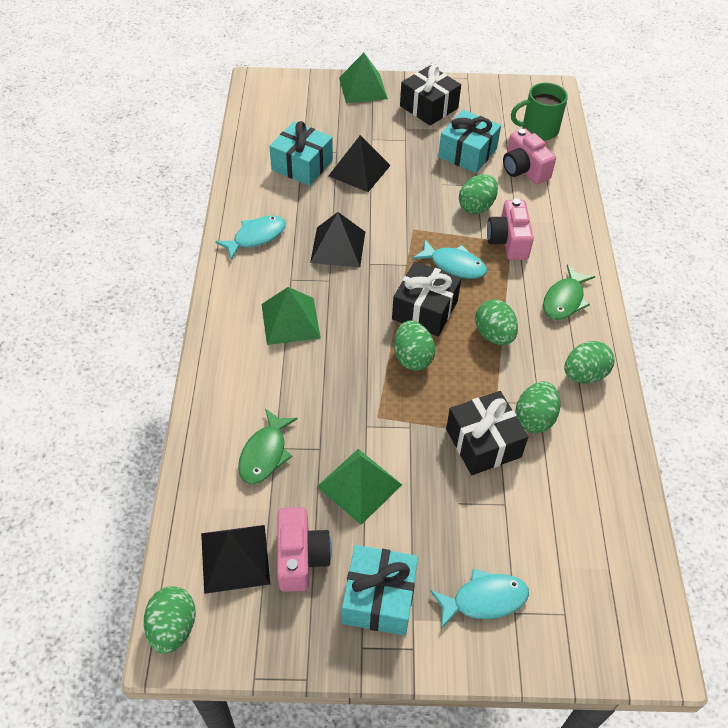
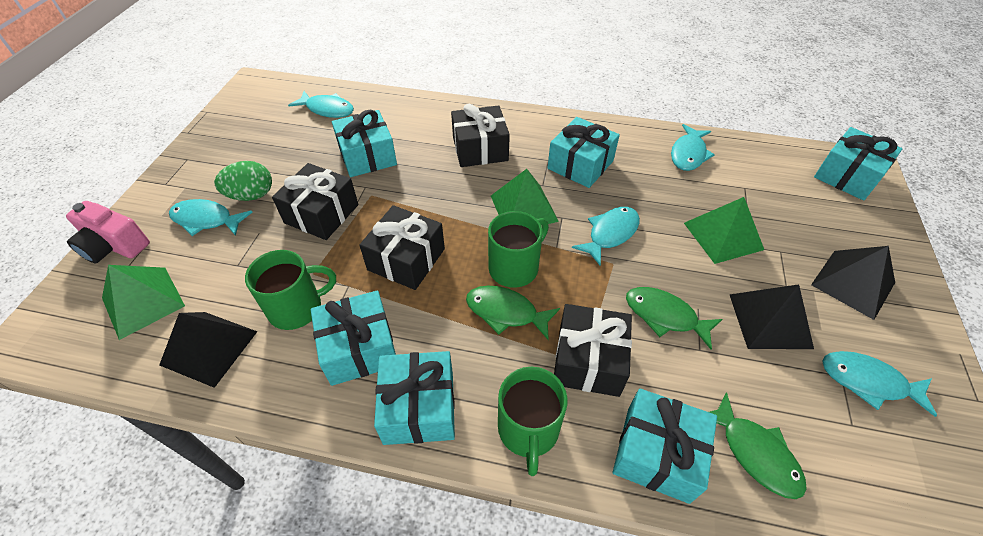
black gift: 3 -> 4
green egg: 6 -> 1
green fish: 2 -> 3
green mug: 1 -> 3
pink camera: 3 -> 1
turquoise fish: 3 -> 5
turquoise gift: 3 -> 6

